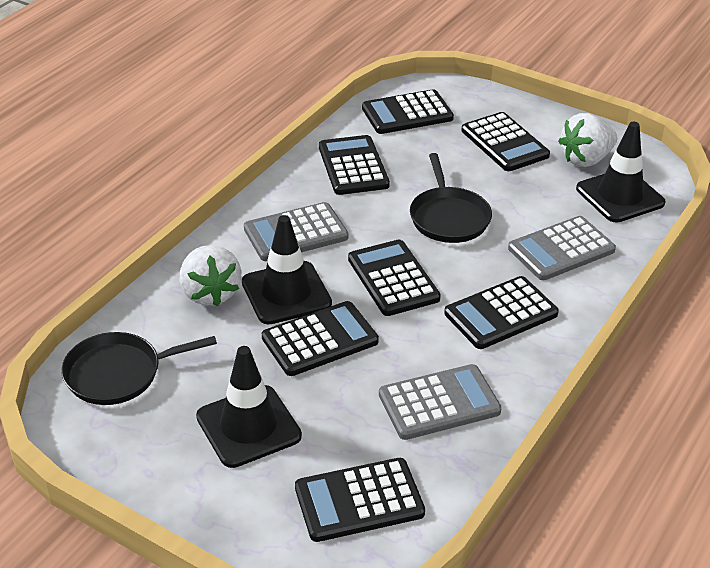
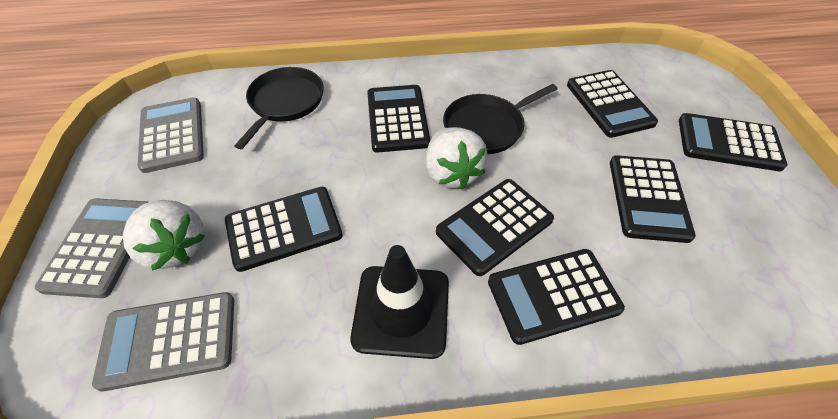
black traffic cone: 3 -> 1

